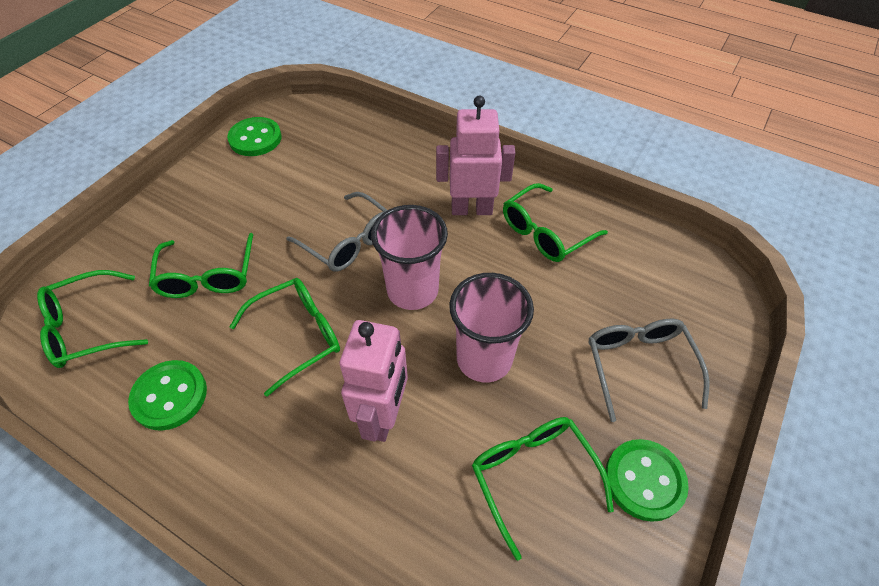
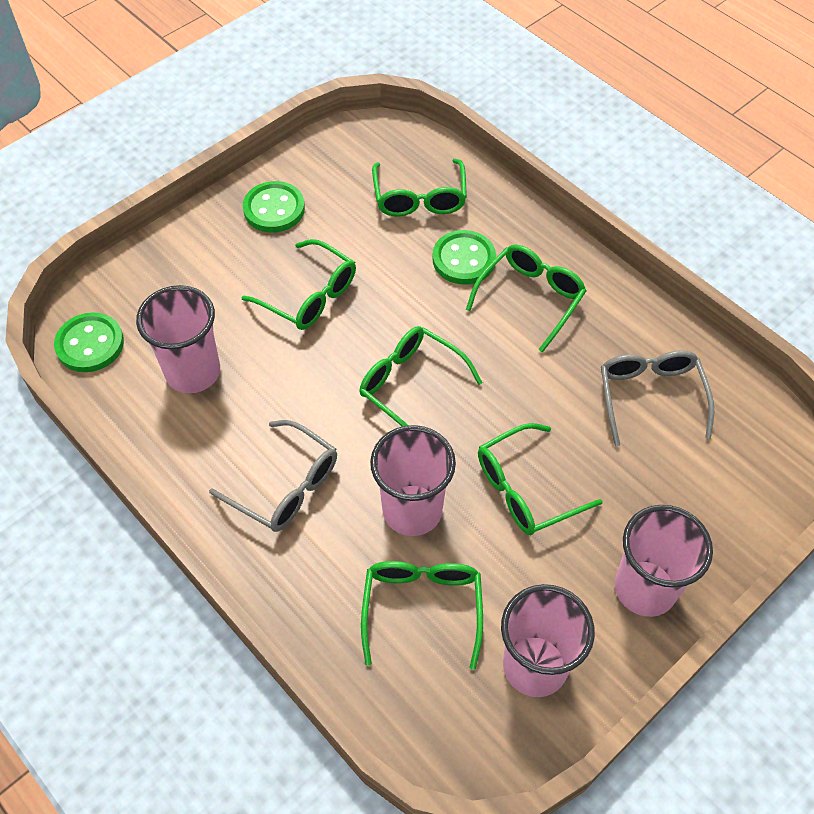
green glasses: 5 -> 6
pink cup: 2 -> 4
pink robot: 2 -> 0

